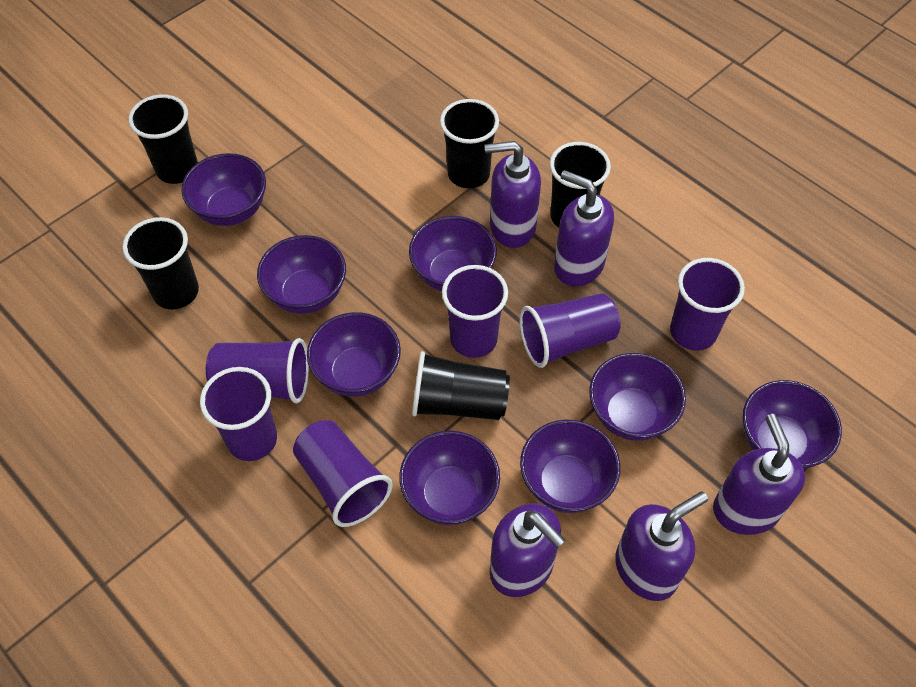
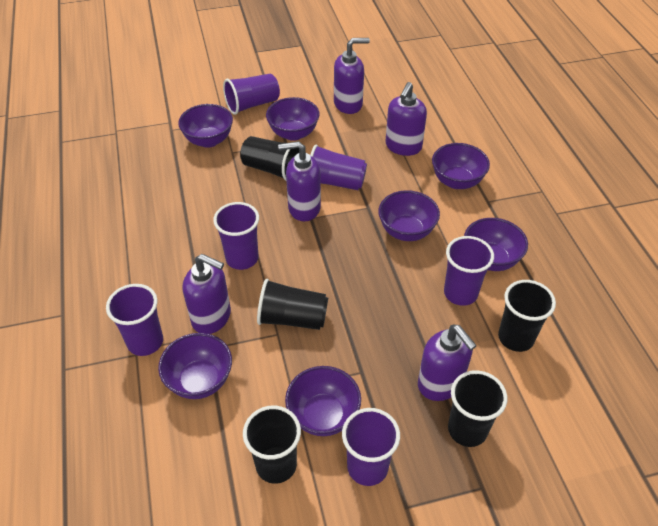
purple bowl: 8 -> 7

